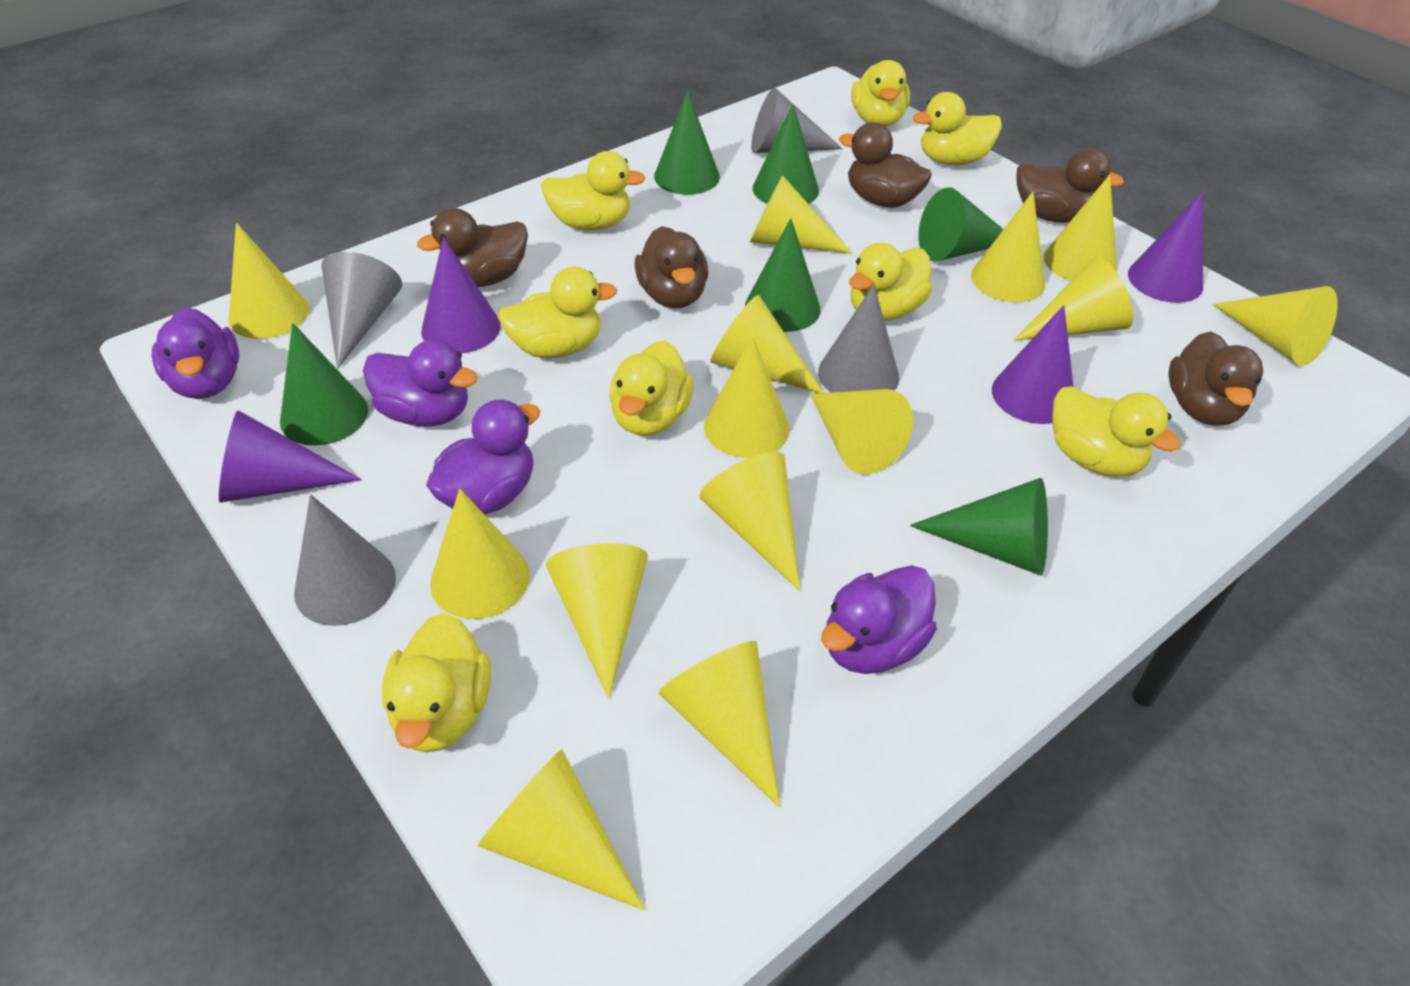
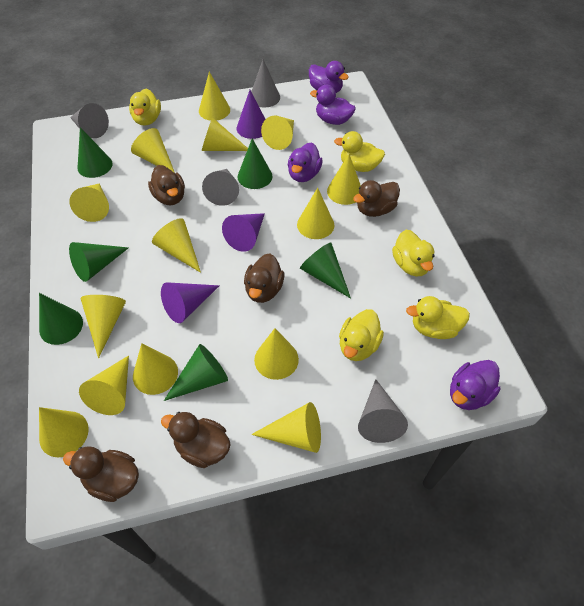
purple cone: 4 -> 3
yellow duck: 8 -> 5

